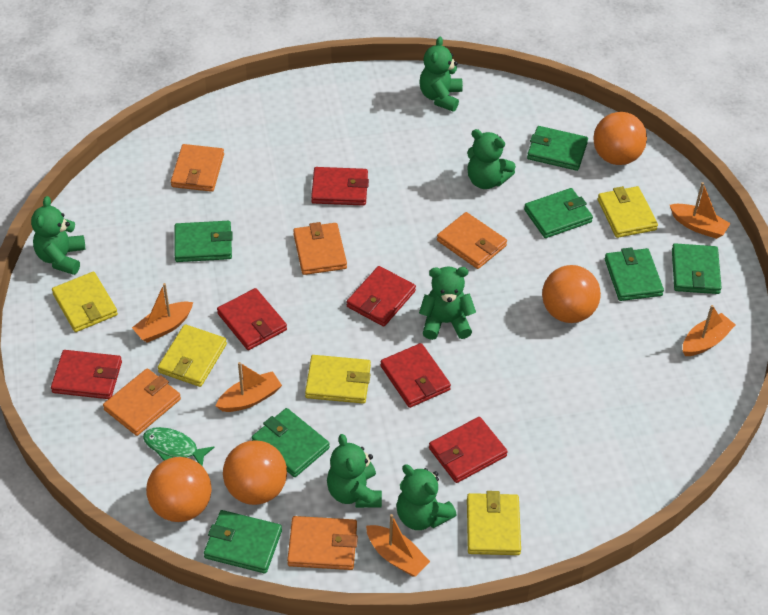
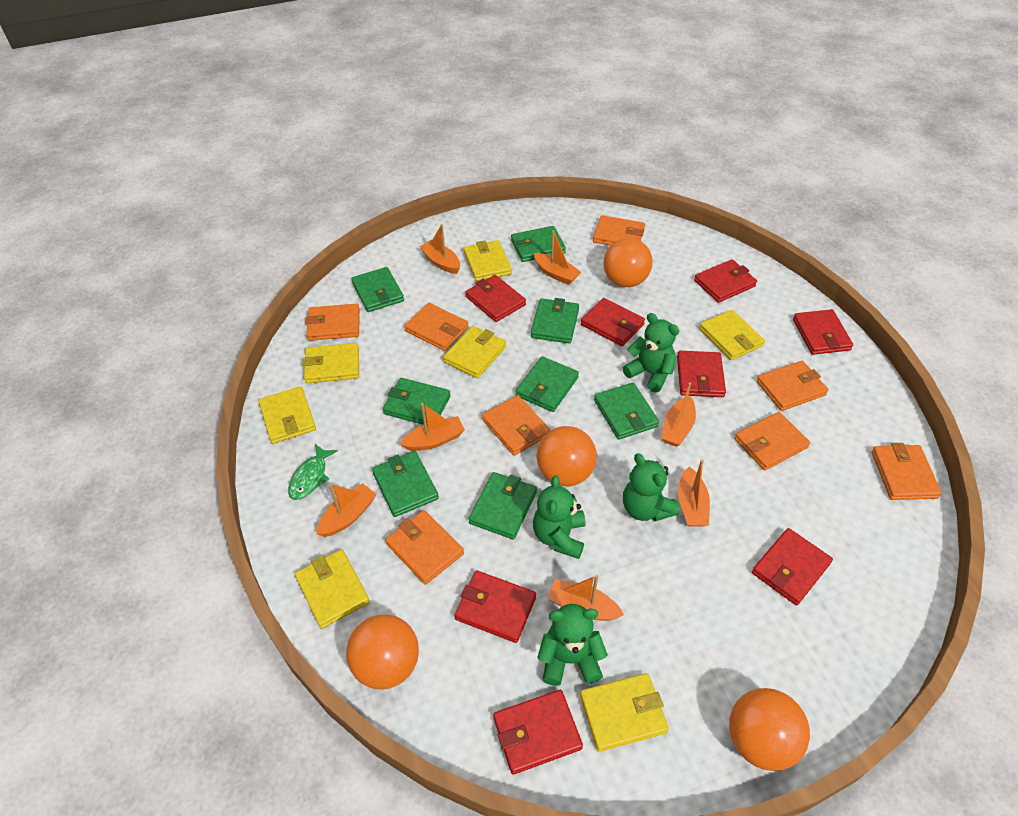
green teddy bear: 6 -> 4
green wallet: 7 -> 8
orange boat: 5 -> 7
orange wallet: 5 -> 8
red wallet: 6 -> 8
yellow wallet: 5 -> 7

